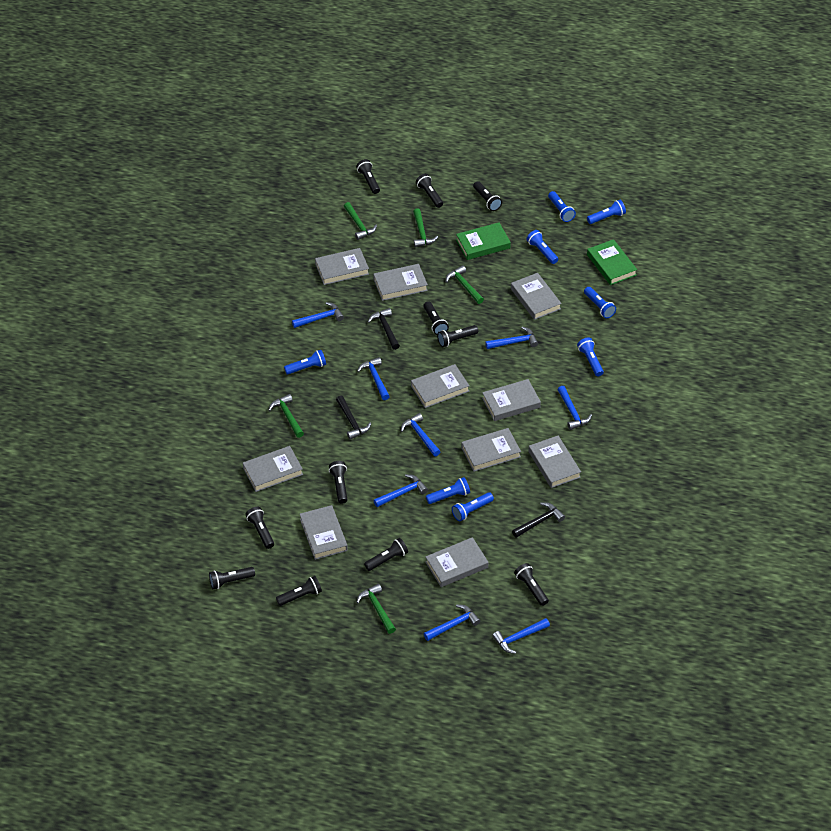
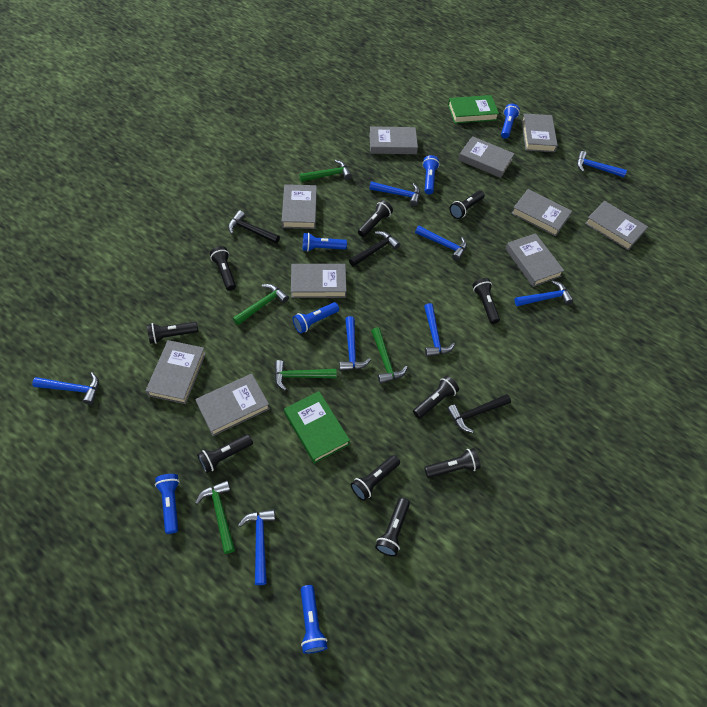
black flashlight: 11 -> 10
blue flashlight: 8 -> 6

